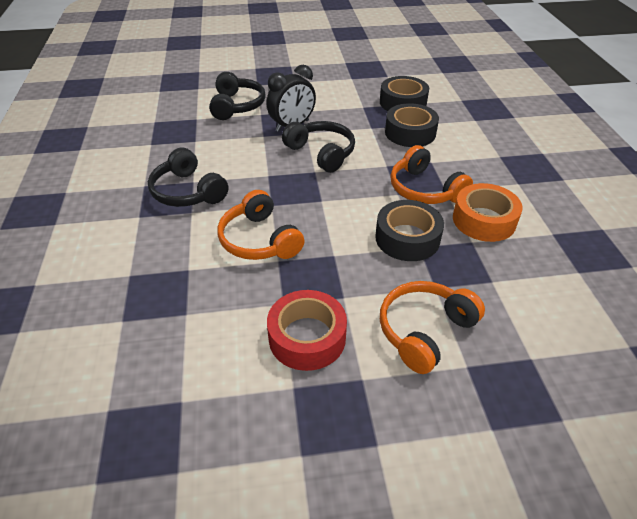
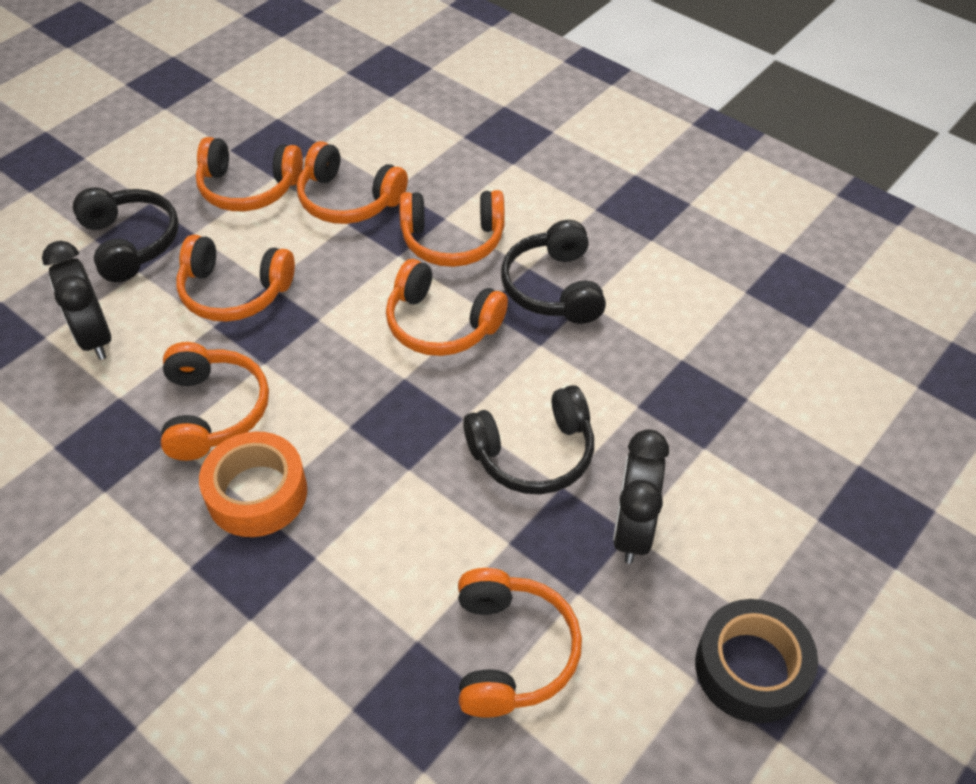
black clock: 1 -> 2
black tape: 3 -> 1
orange headphones: 3 -> 7
red tape: 1 -> 0

